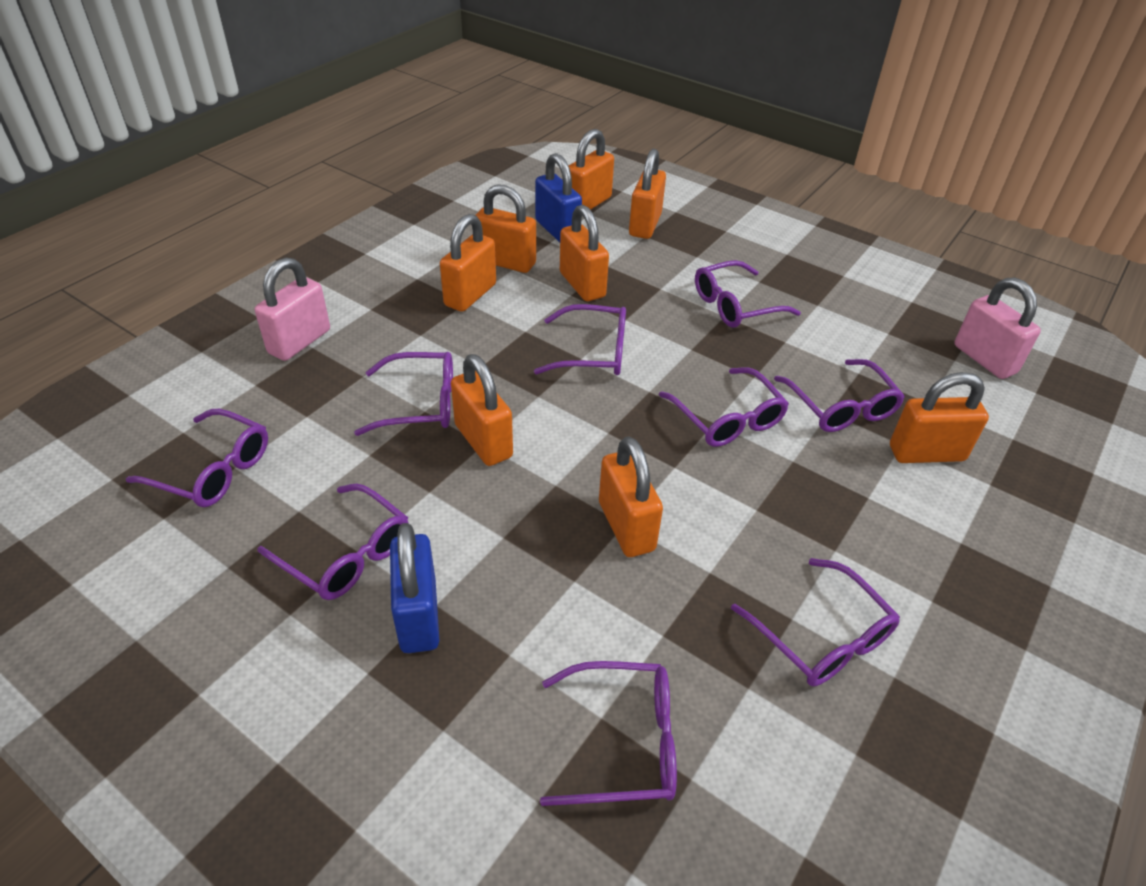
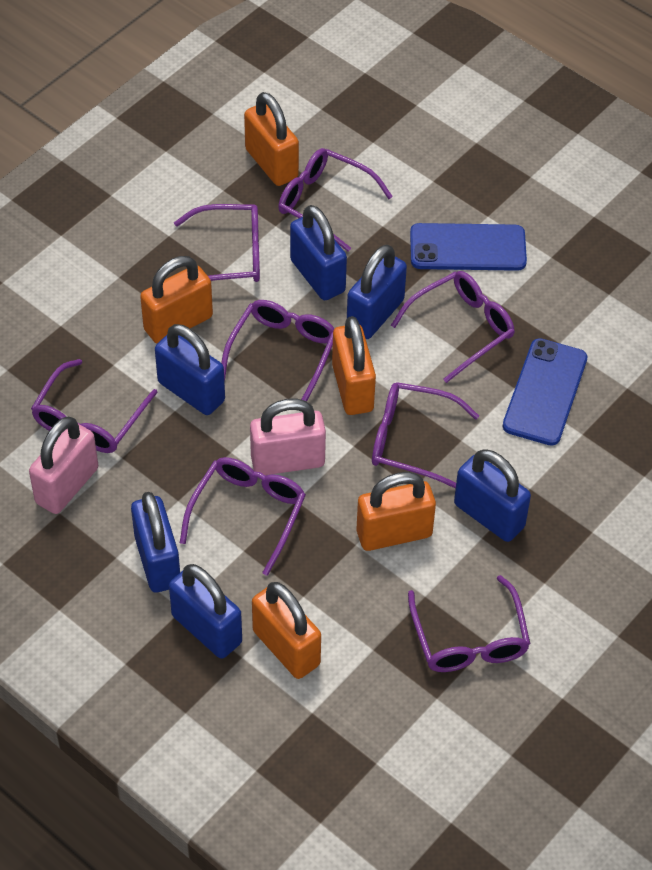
blue padlock: 2 -> 6
blue phone: 0 -> 2
orange padlock: 8 -> 5
purple glasses: 9 -> 8

